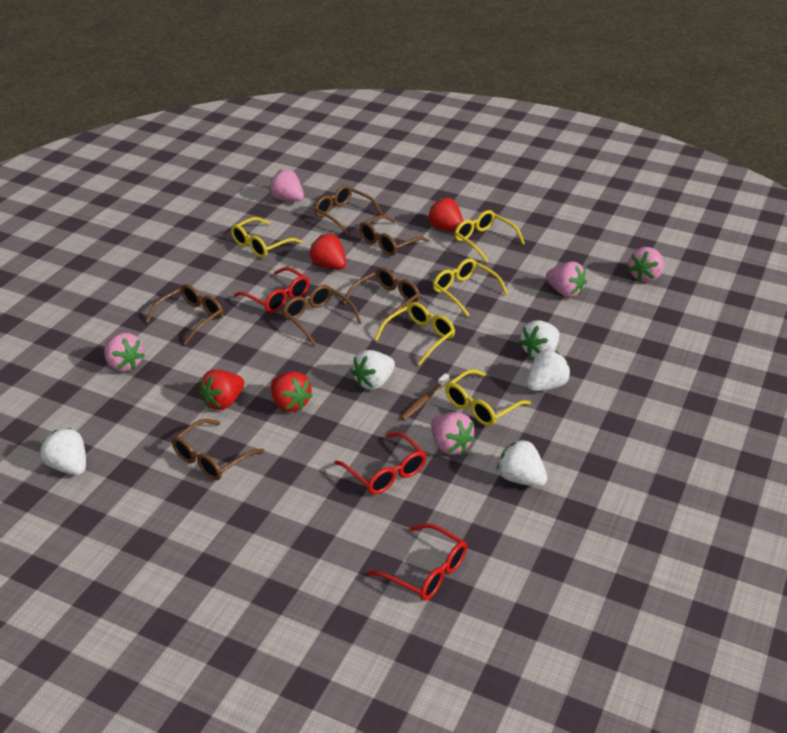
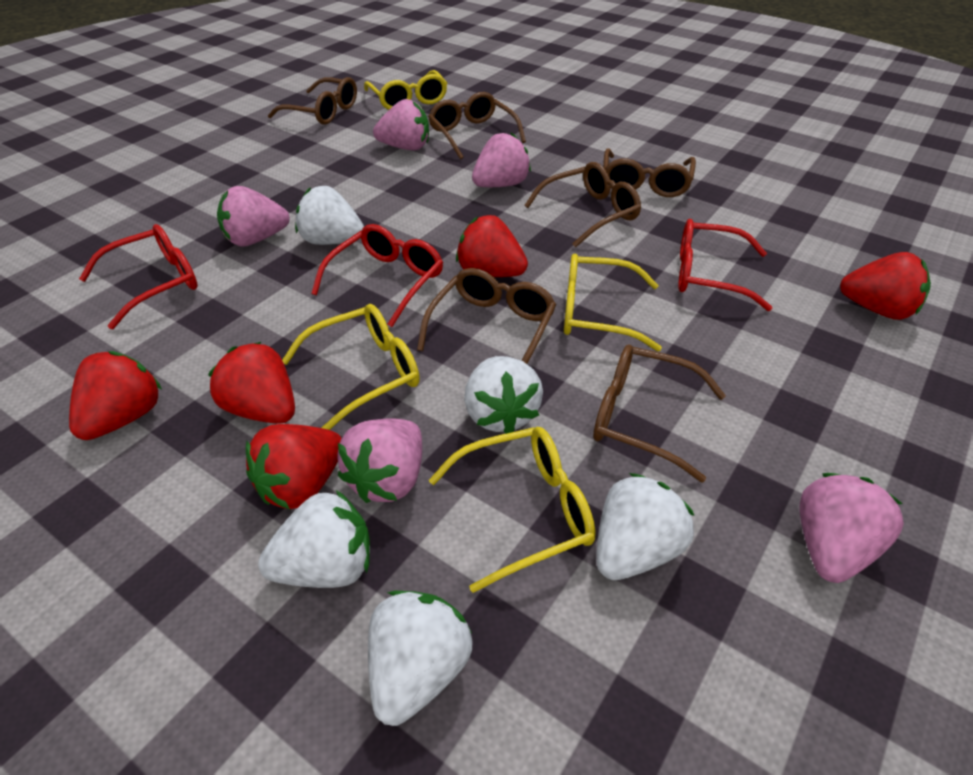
brown toothbrush: 1 -> 0
red strawberry: 4 -> 5
yellow glasses: 5 -> 4

